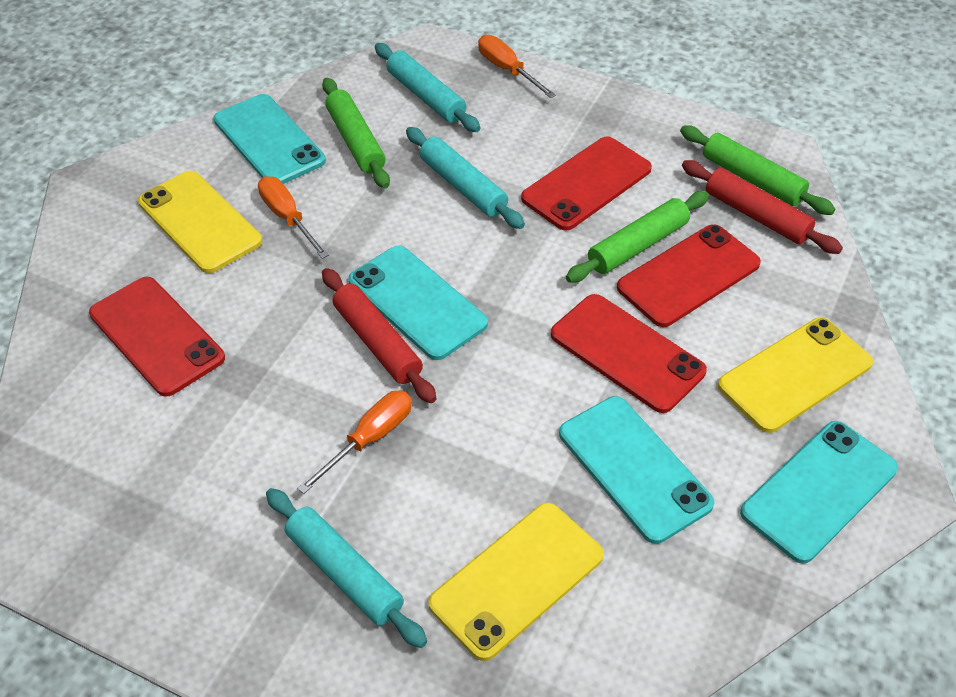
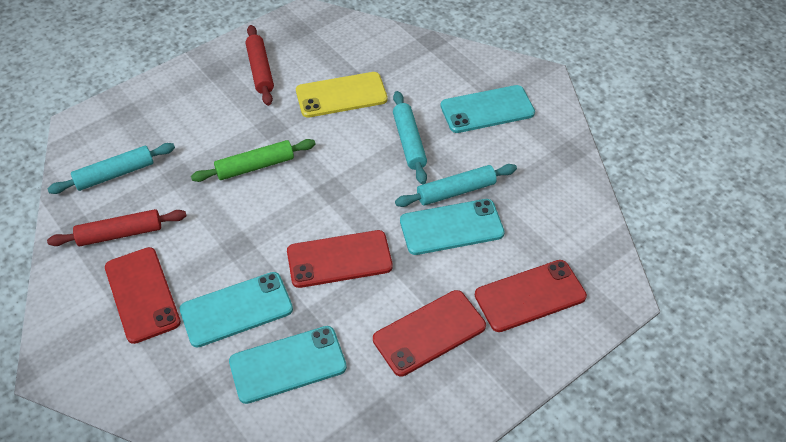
green rolling pin: 3 -> 1
orange screwdriver: 3 -> 0
yellow phone: 3 -> 1

